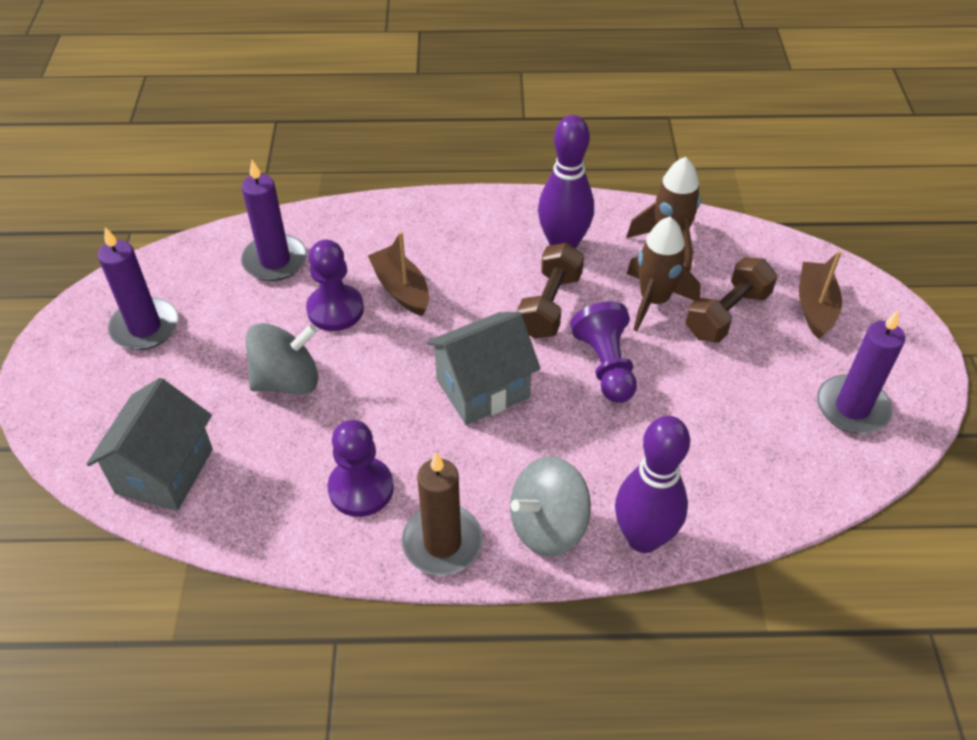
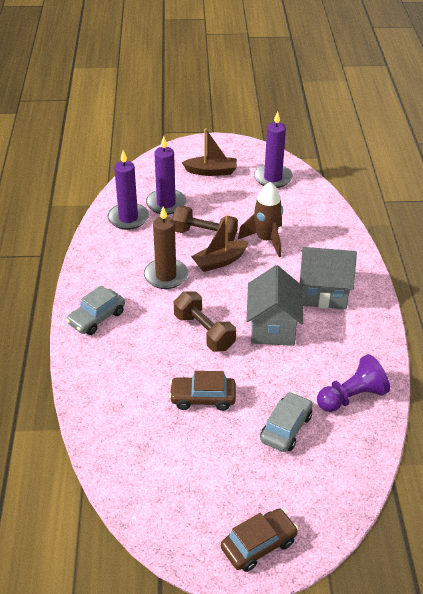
brown car: 0 -> 2
brown rocket: 2 -> 1
grey car: 0 -> 2
grey spinning top: 2 -> 0
purple bowling pin: 2 -> 0
purple pawn: 3 -> 1

